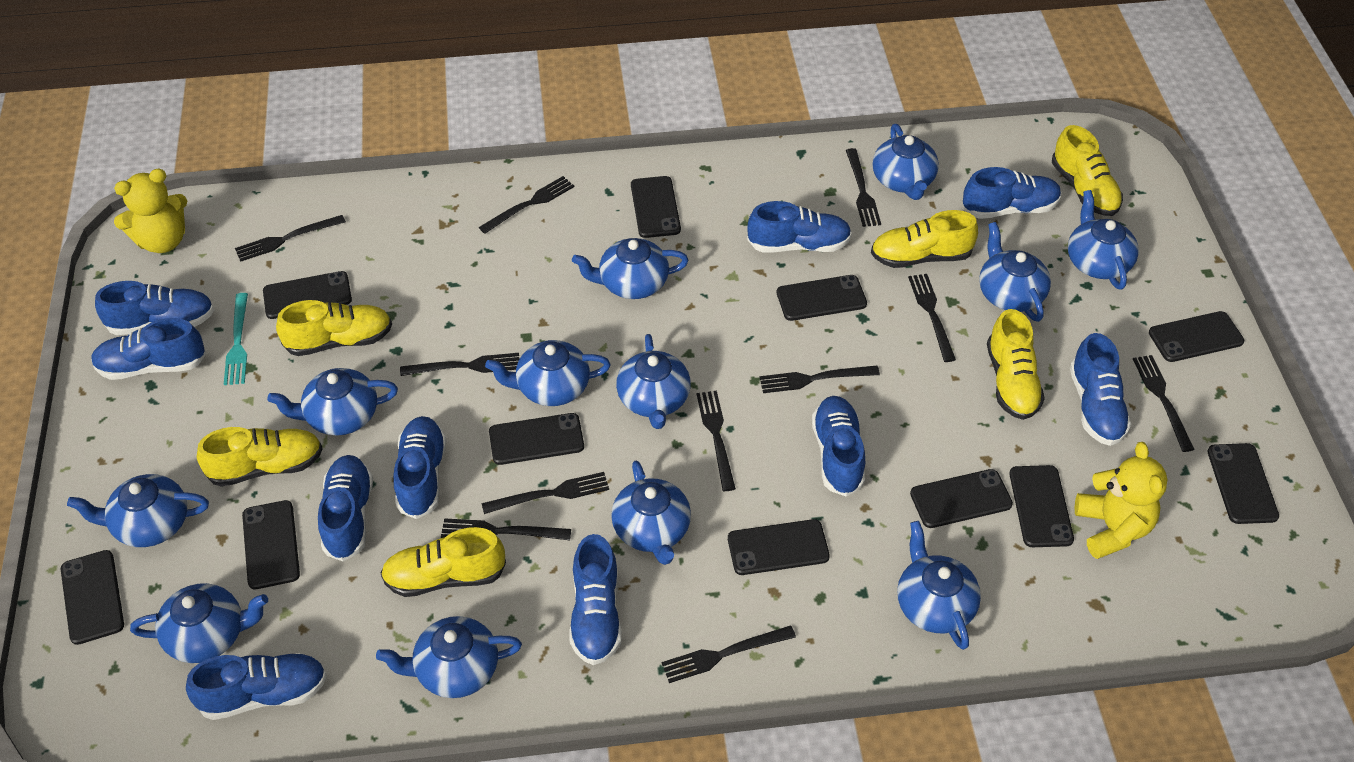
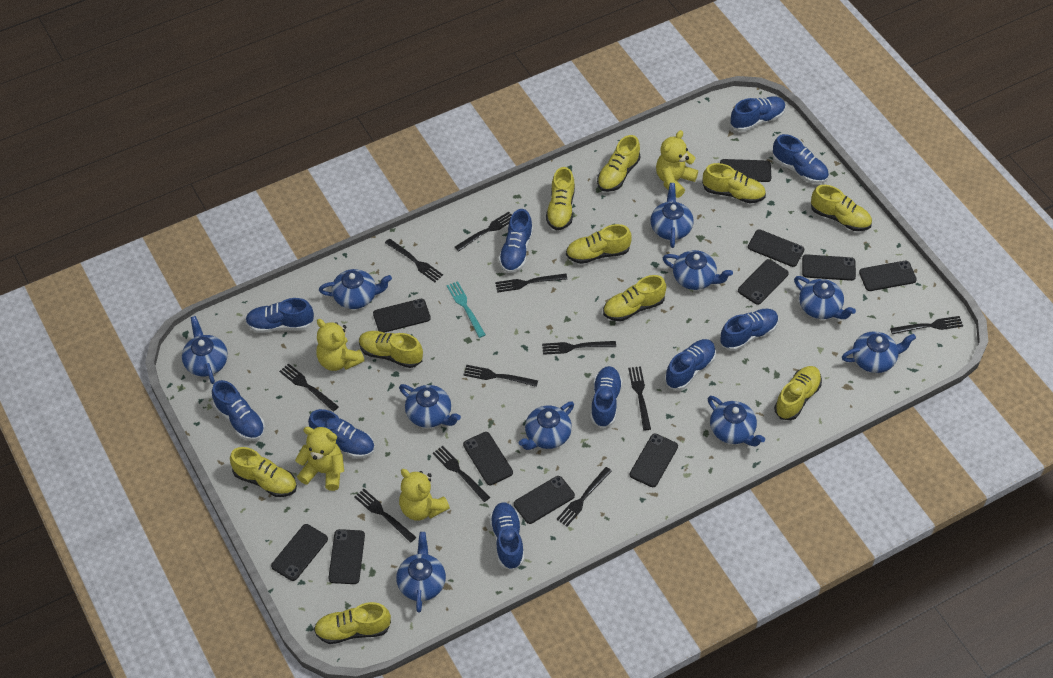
blue teapot: 12 -> 10
yellow shoe: 6 -> 10
yellow teddy bear: 2 -> 4

